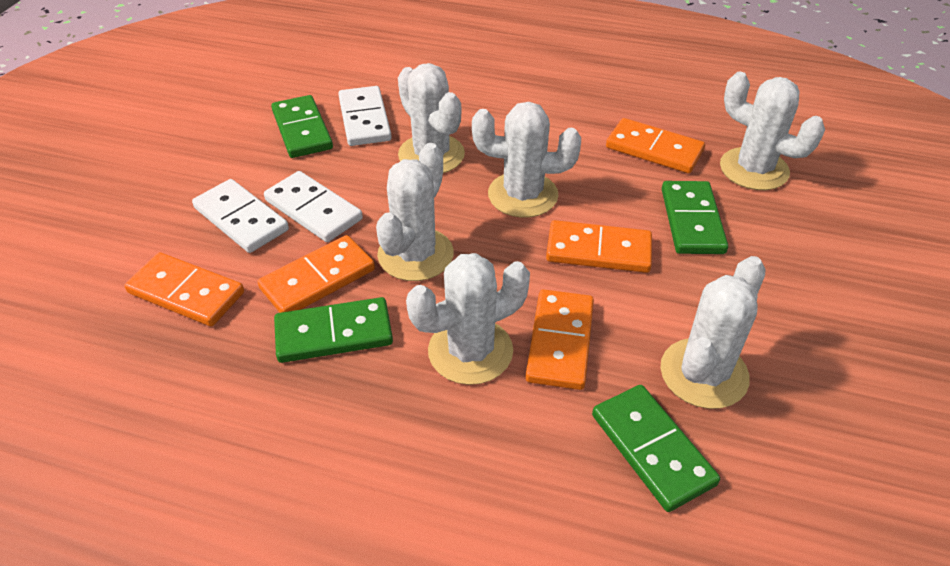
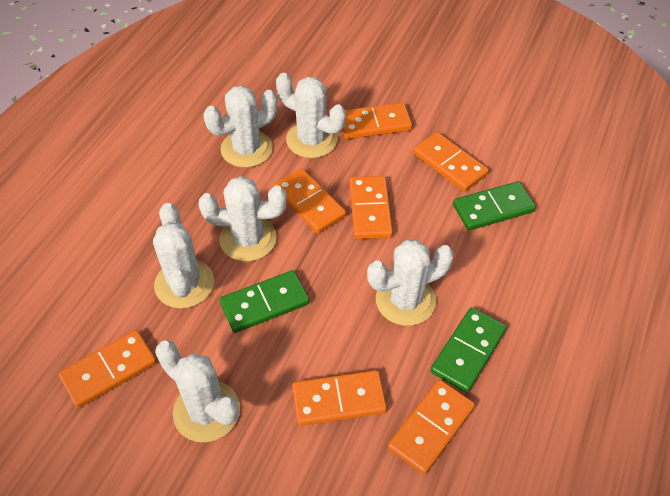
green domino: 4 -> 3
orange domino: 5 -> 7
white domino: 3 -> 0

